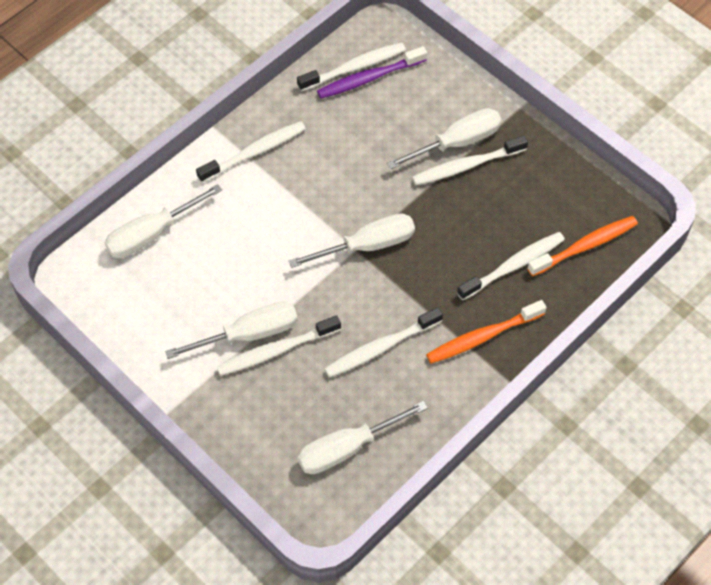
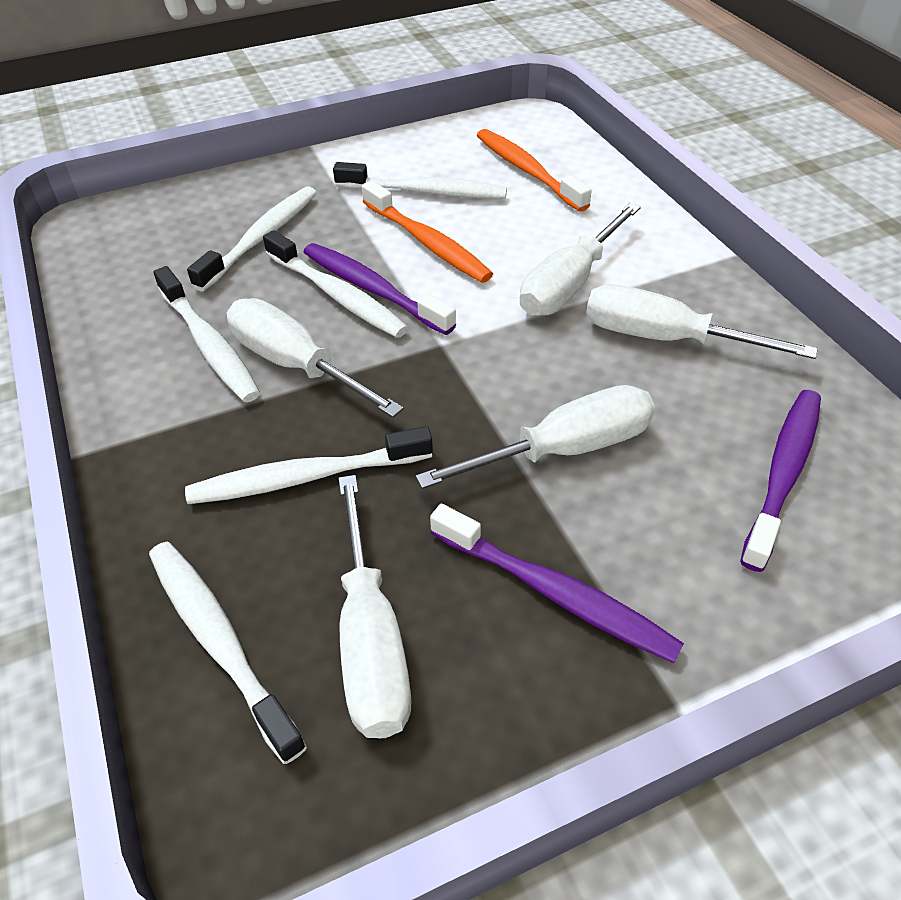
purple toothbrush: 1 -> 3

